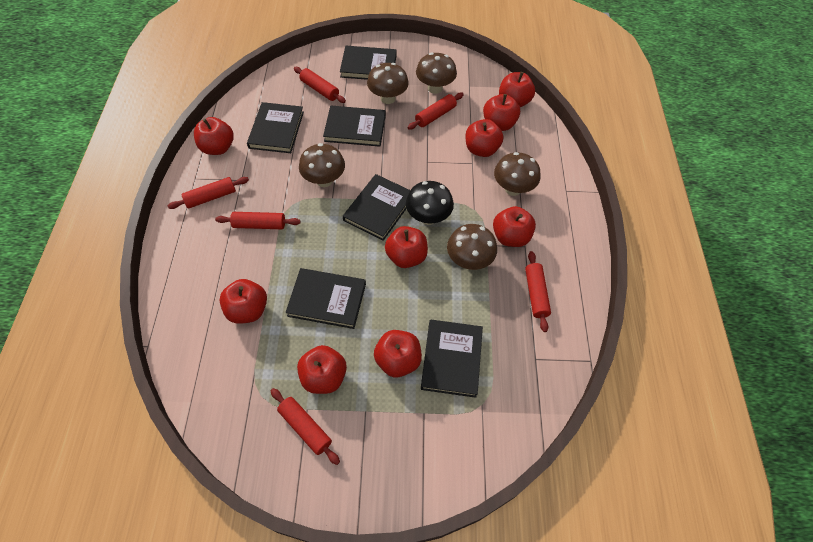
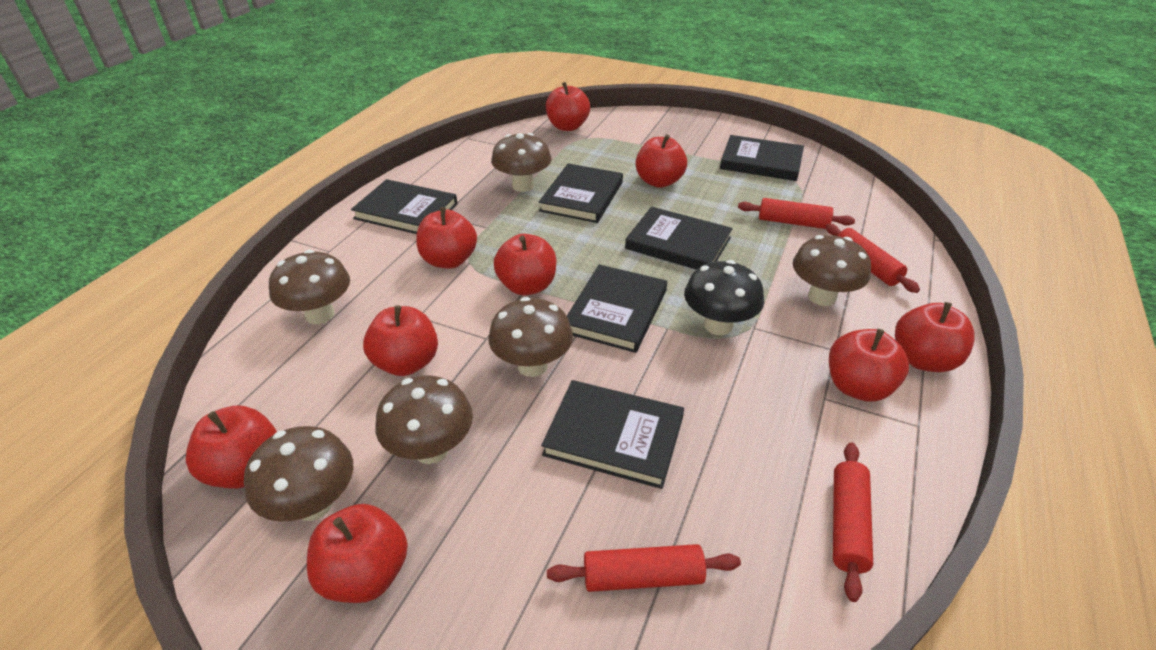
brown mushroom: 5 -> 6
red rolling pin: 6 -> 4

